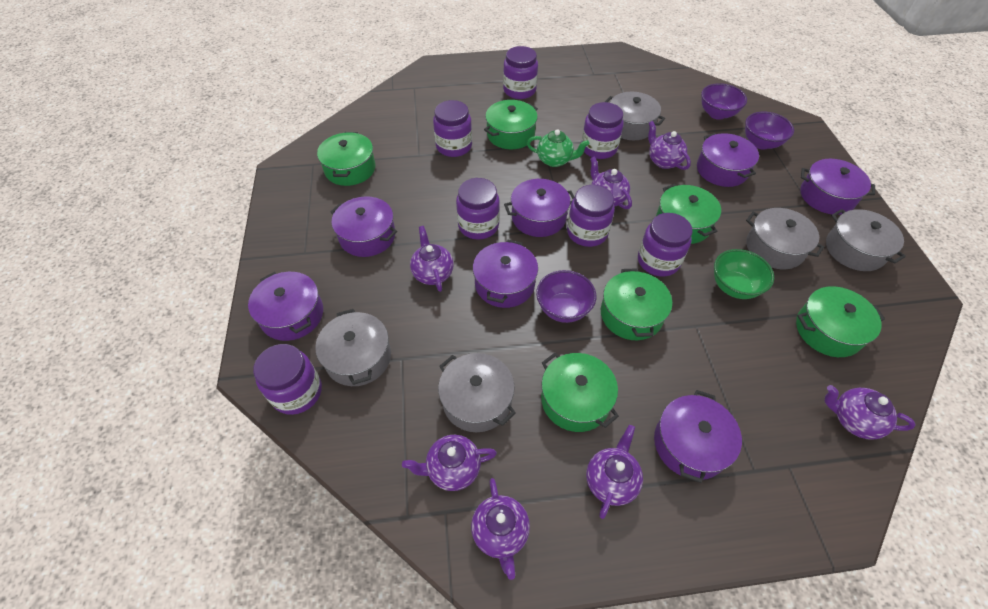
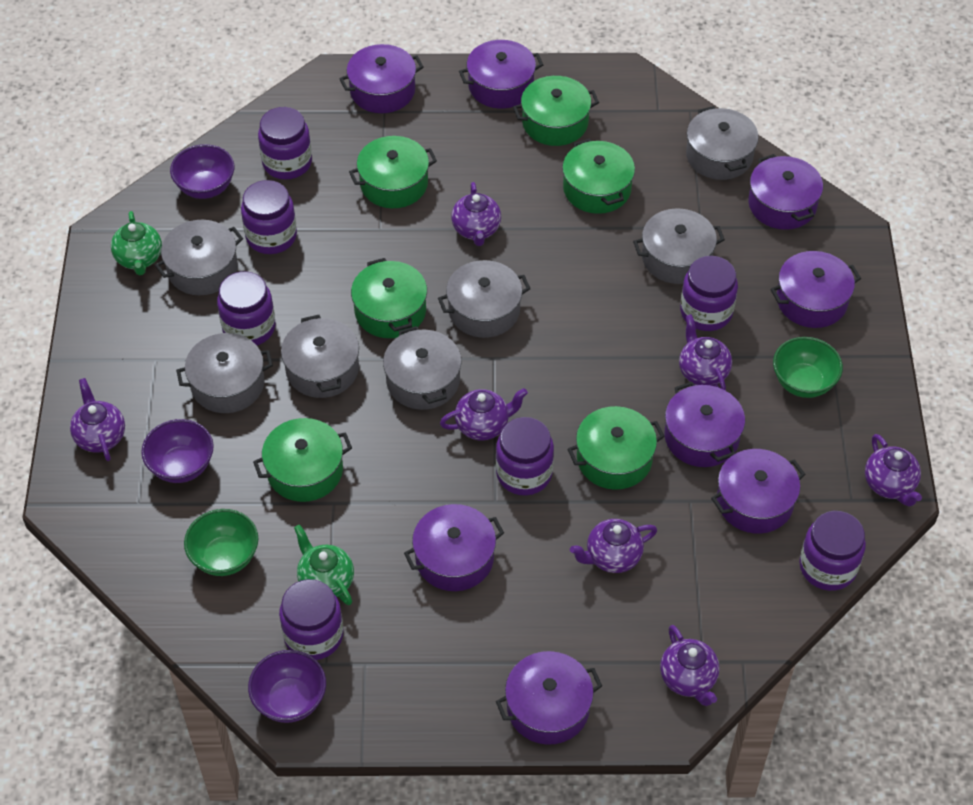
green bowl: 1 -> 2
green teapot: 1 -> 2
grey pot: 5 -> 7
purple pot: 7 -> 8

